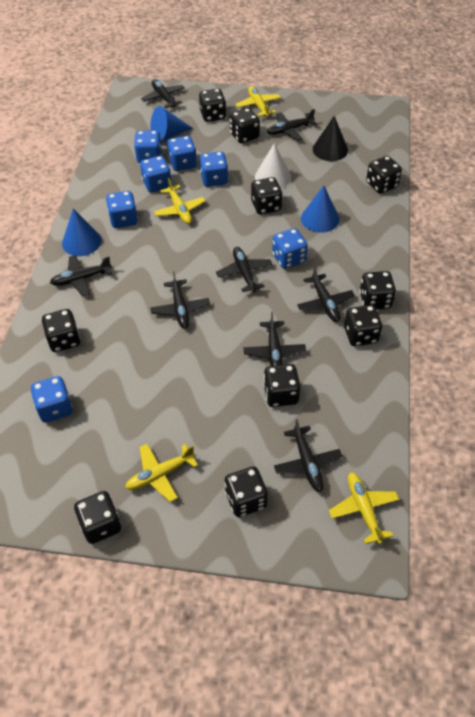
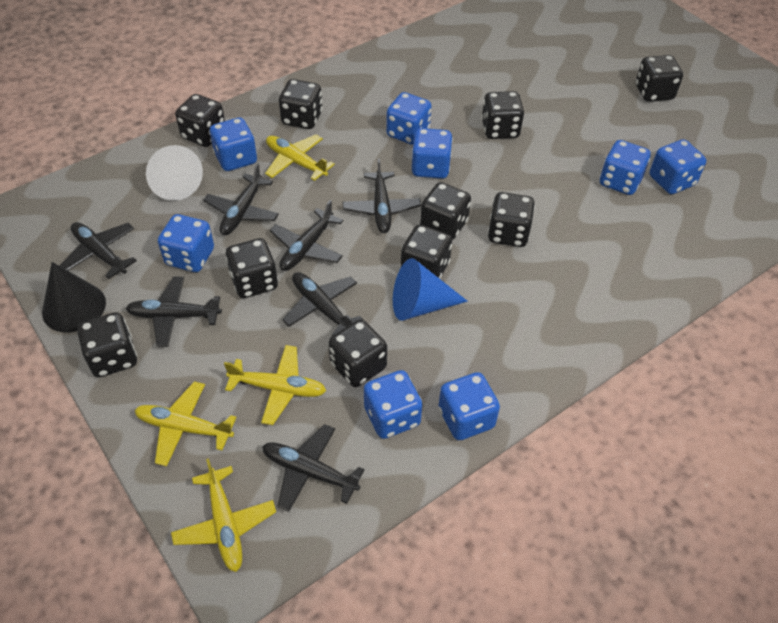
black plane: 8 -> 7
blue cone: 3 -> 1
blue dice: 7 -> 8

